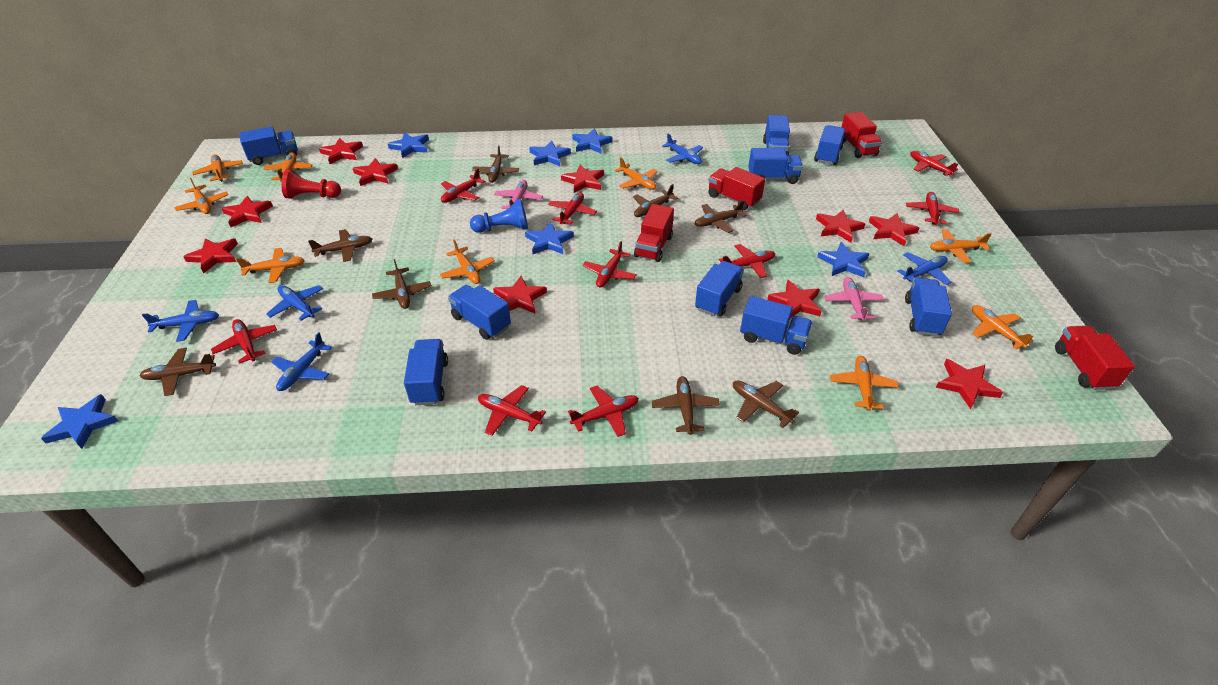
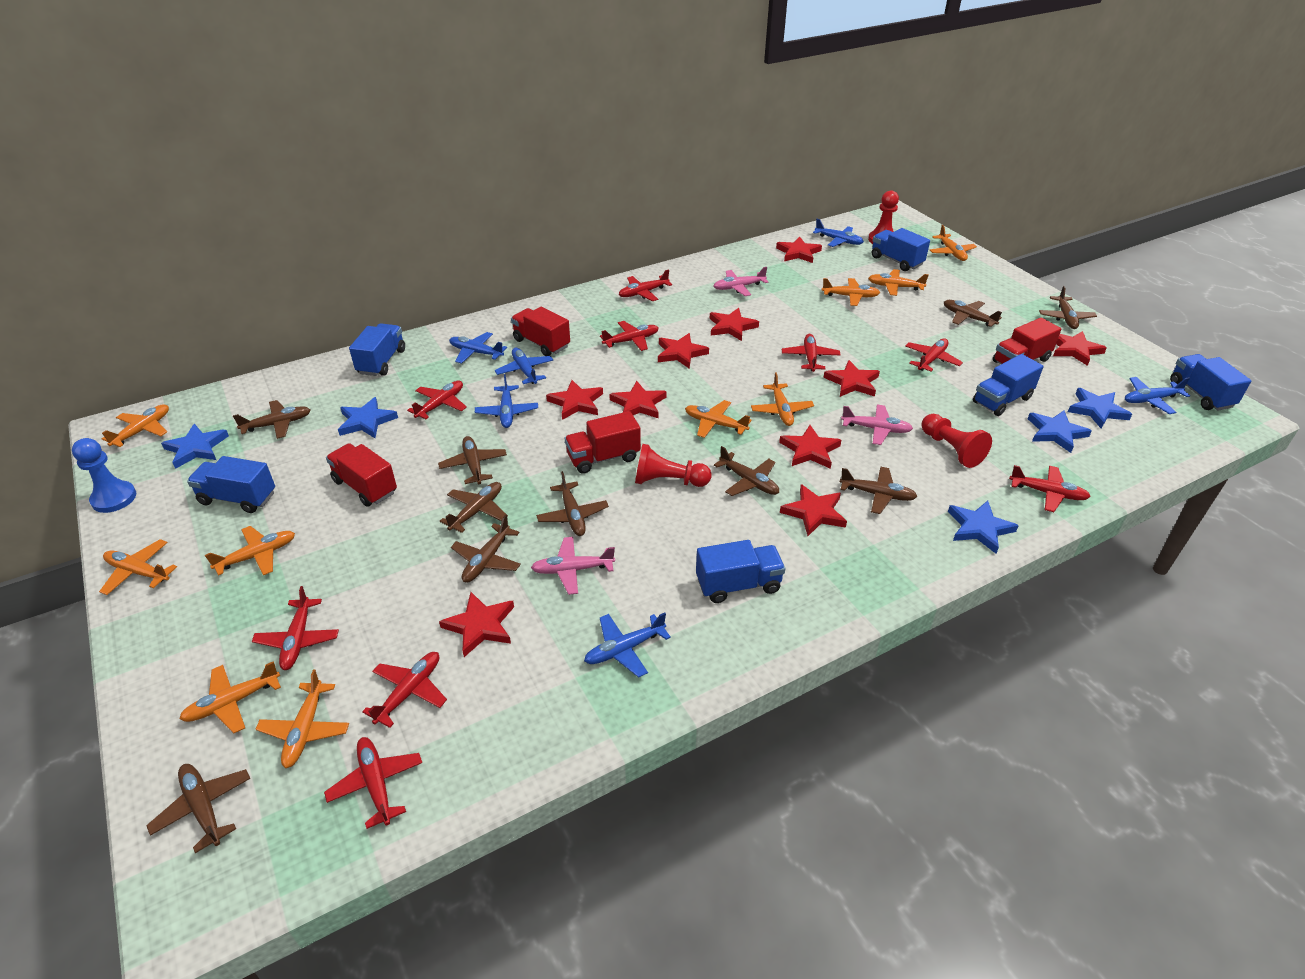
blue plane: 5 -> 6
blue star: 6 -> 5
blue truck: 9 -> 6
brown plane: 8 -> 10
orange plane: 9 -> 10
pink plane: 2 -> 3
red pawn: 1 -> 3

